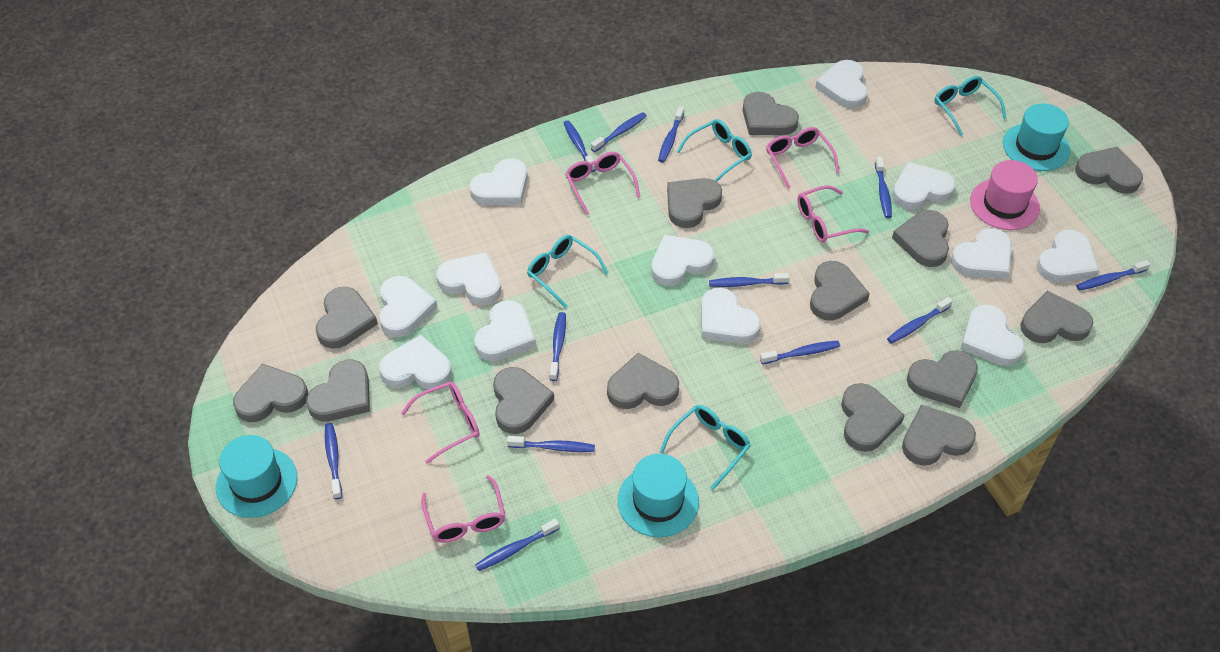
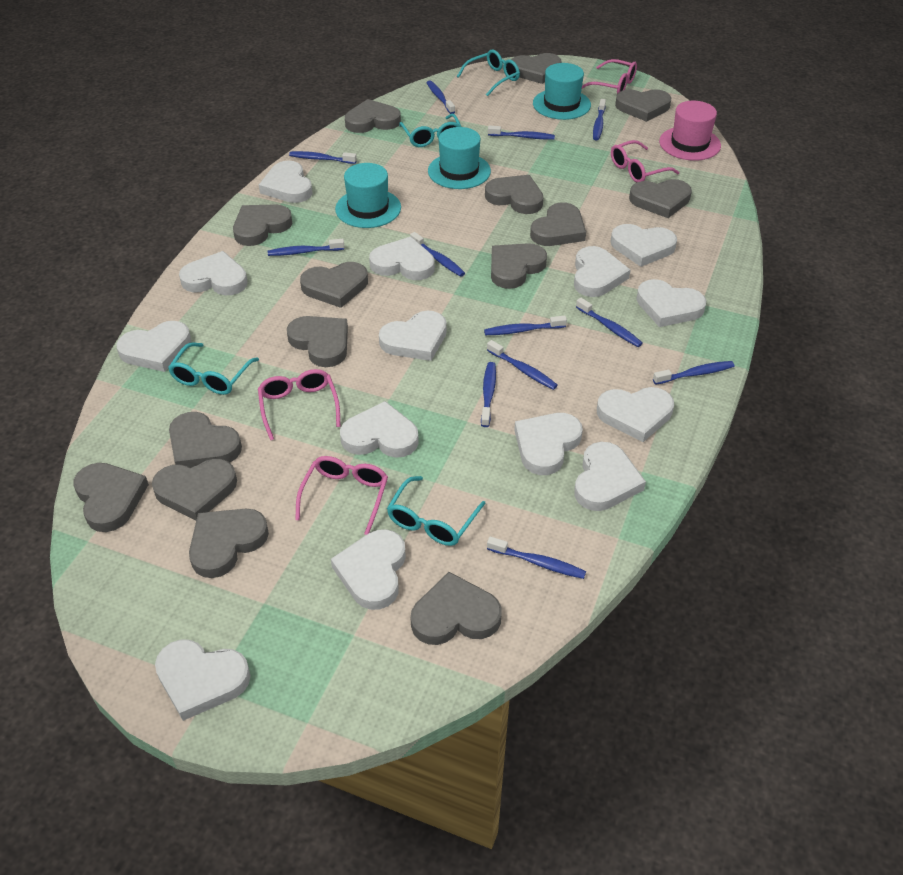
grey heart: 14 -> 15
pink glasses: 5 -> 4
white heart: 12 -> 14

